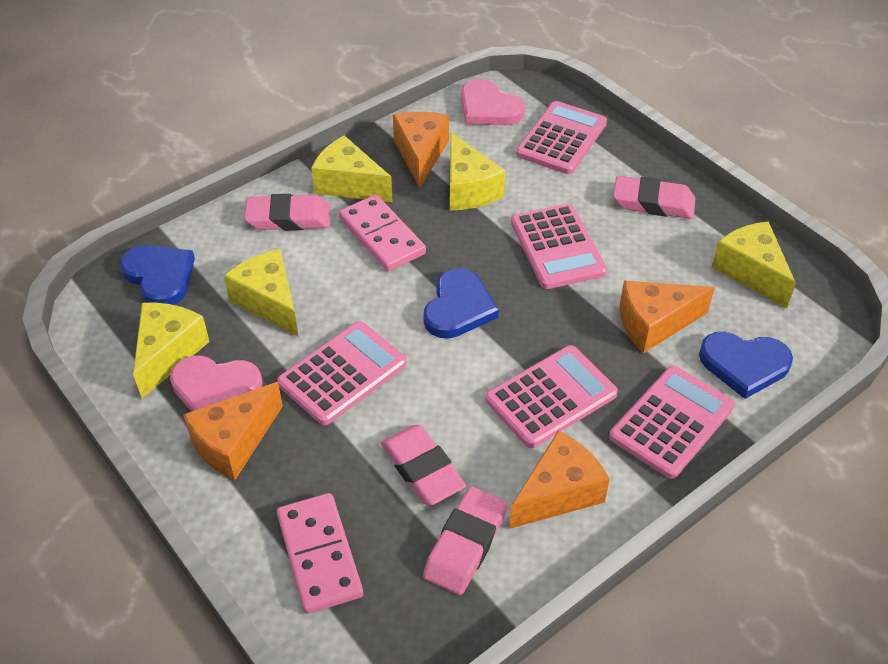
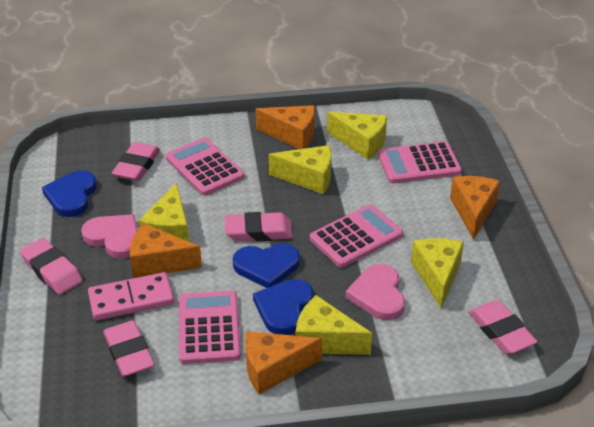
pink calculator: 5 -> 4
pink domino: 2 -> 1
pink eraser: 4 -> 5

